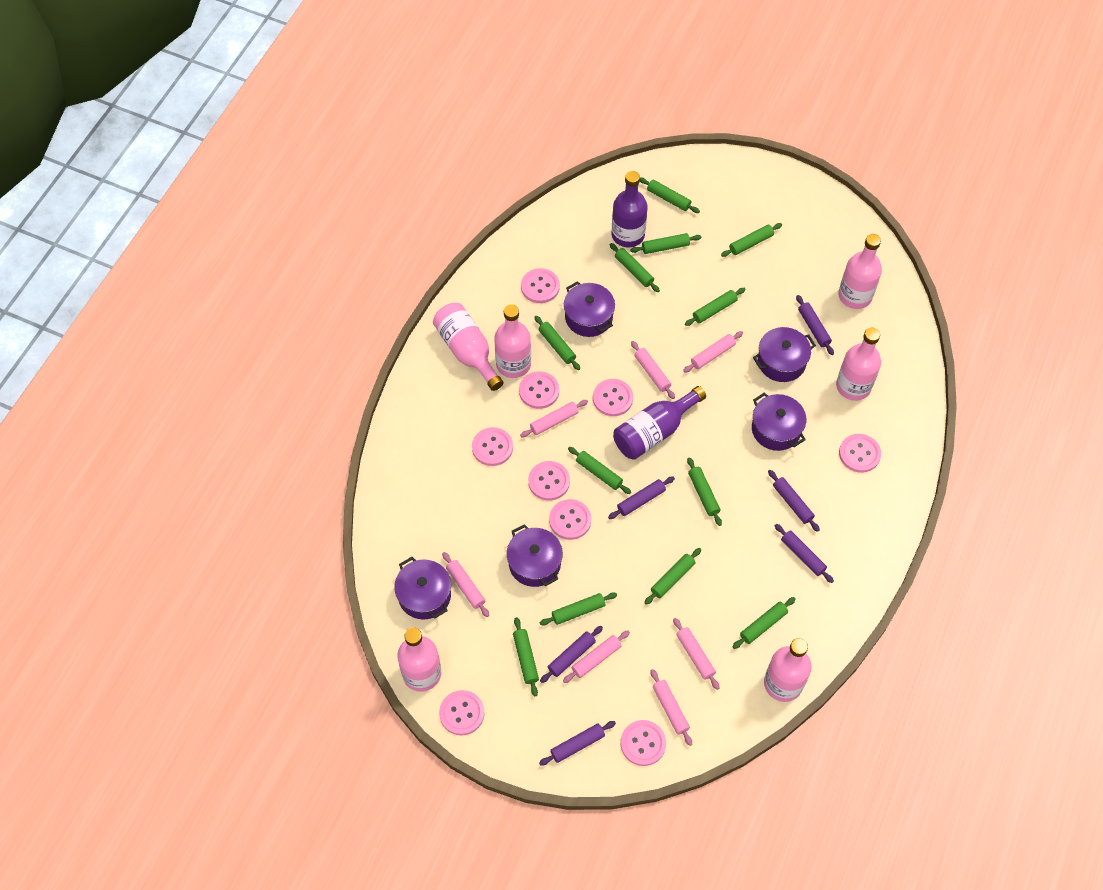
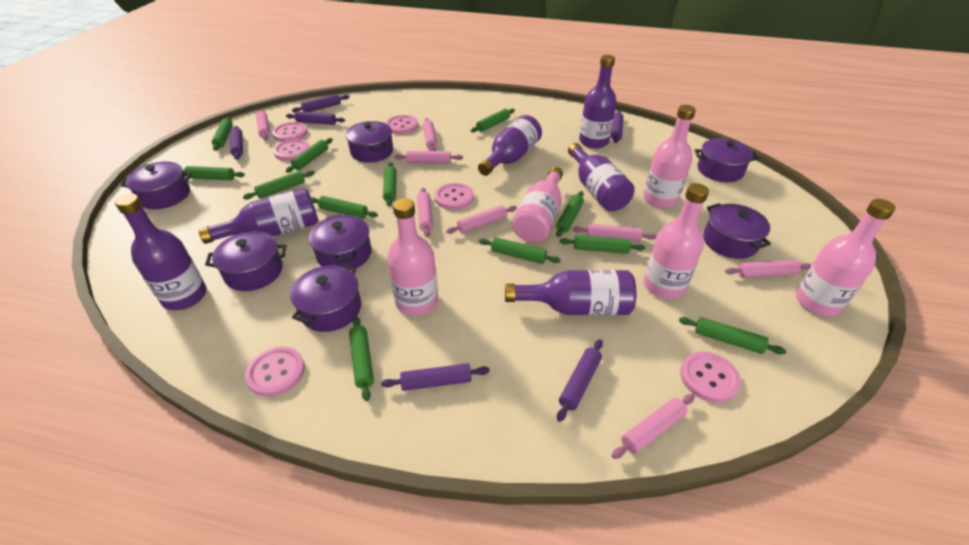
pink bottle: 6 -> 5
pink button: 9 -> 6
pink rolling pin: 7 -> 8
purple bottle: 2 -> 6
purple pot: 5 -> 7

